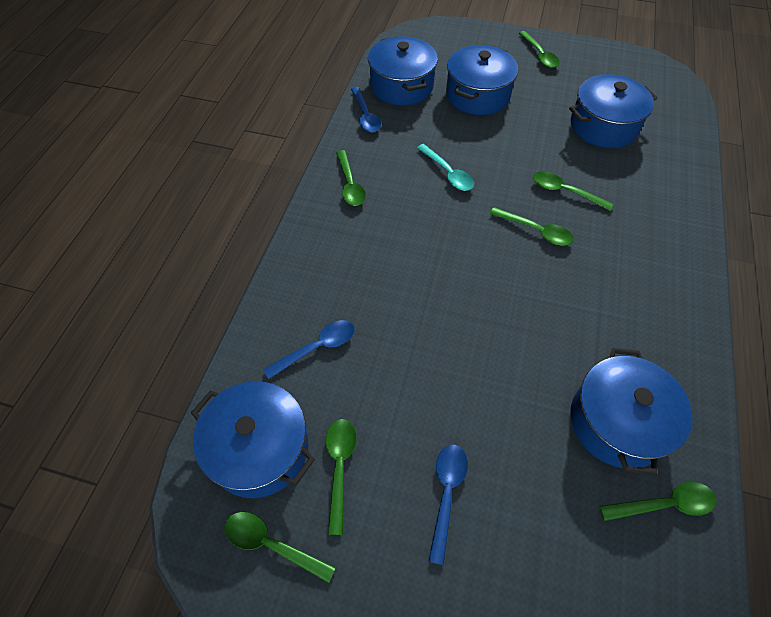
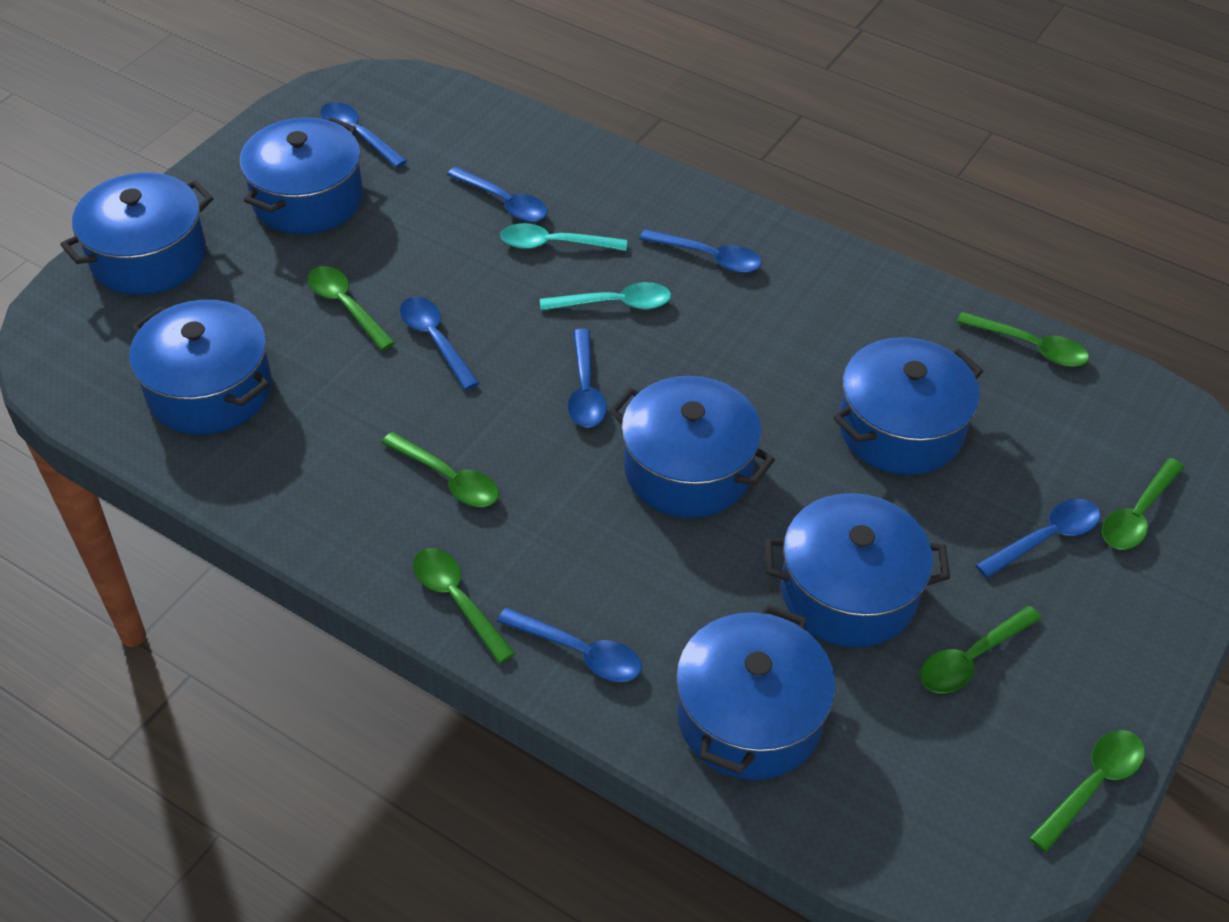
blue pot: 5 -> 7
blue spoon: 3 -> 7
turquoise spoon: 1 -> 2

